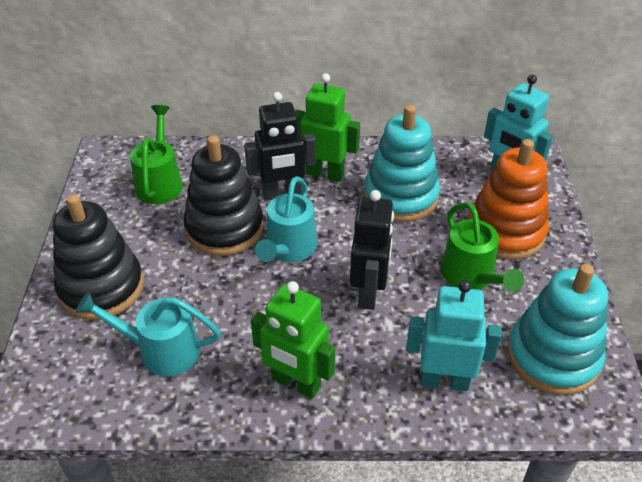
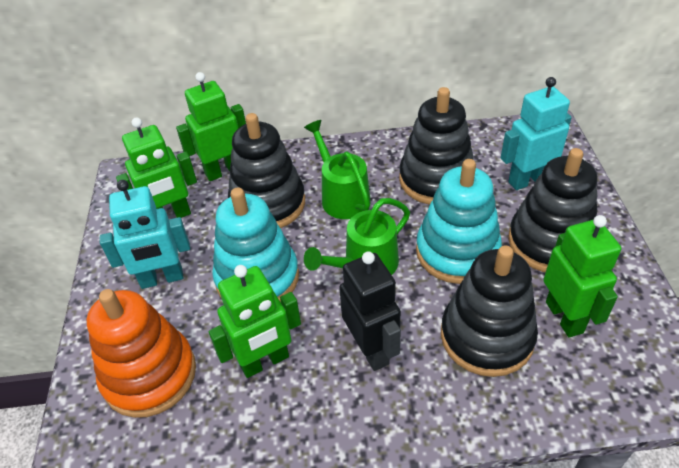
black robot: 2 -> 1
black stacking toy: 2 -> 4
green robot: 2 -> 4
turquoise watering can: 2 -> 0

